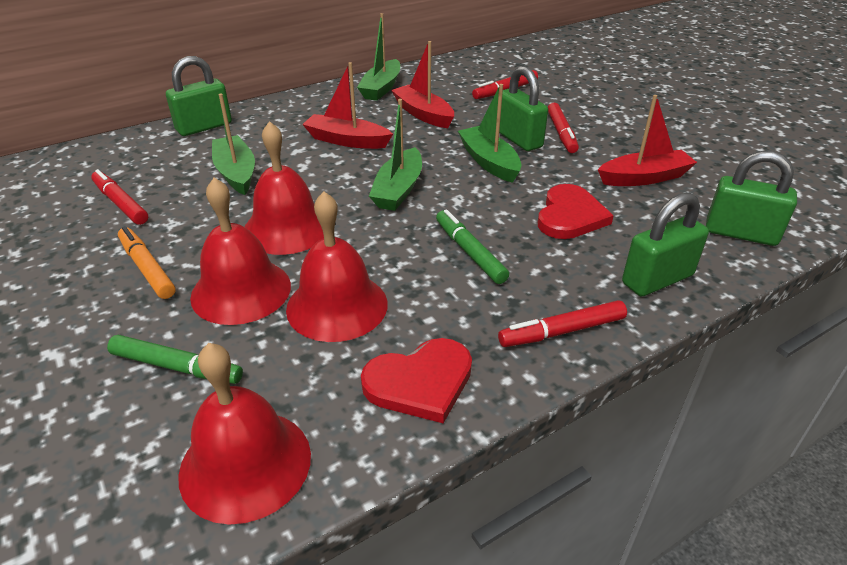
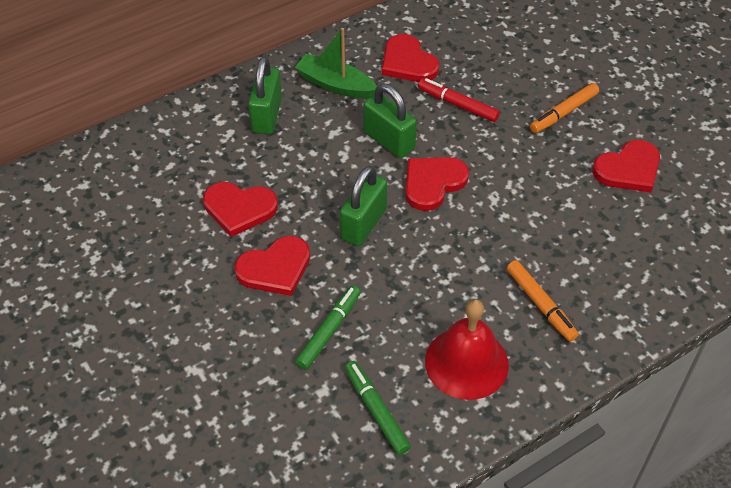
green boat: 4 -> 1
green padlock: 4 -> 3
orange marker: 1 -> 2
red bell: 4 -> 1
red boat: 3 -> 0
red heart: 2 -> 5
red marker: 4 -> 1

